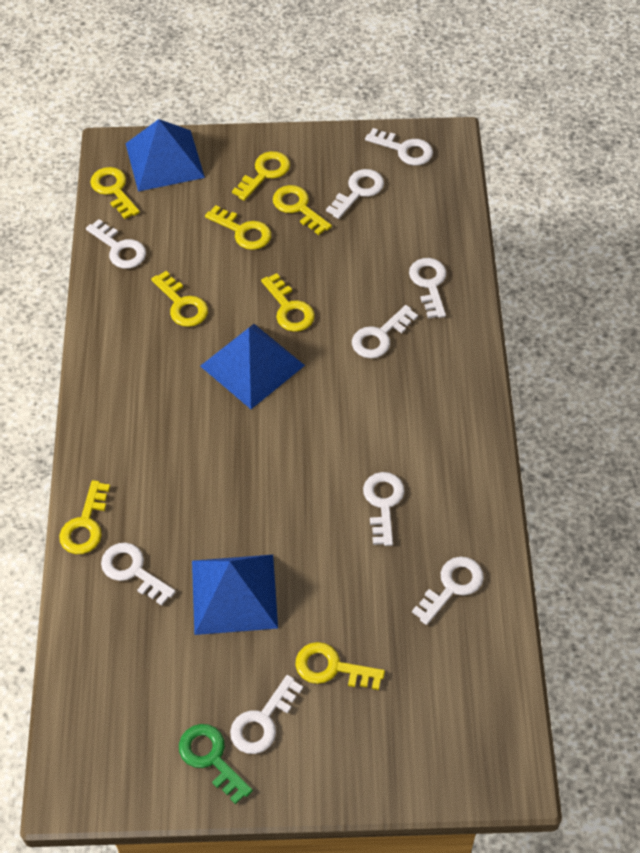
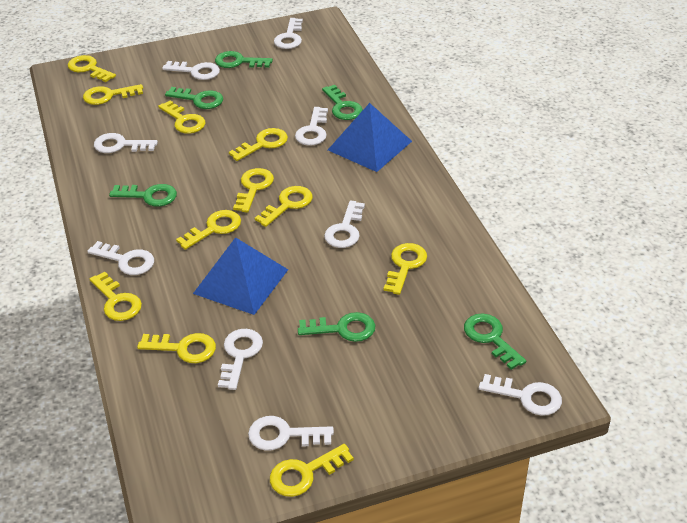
blue pyramid: 3 -> 2
green key: 1 -> 6
yellow key: 8 -> 11

